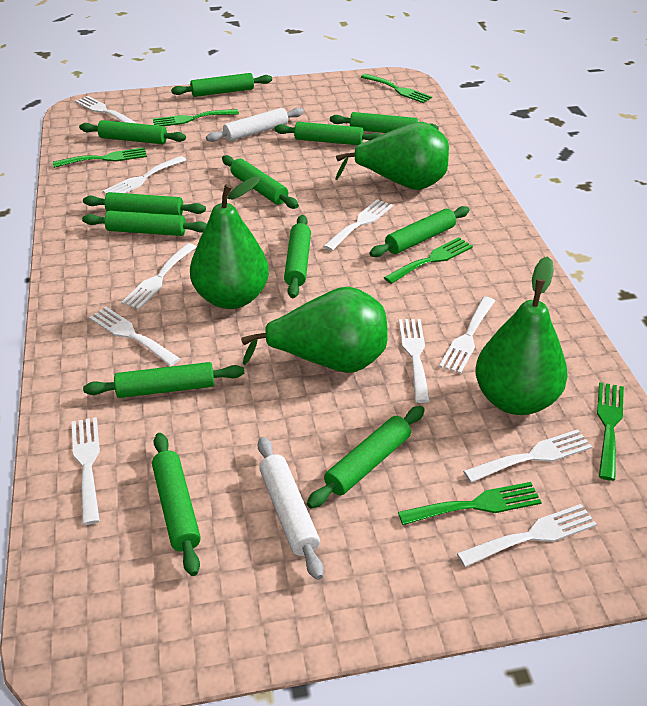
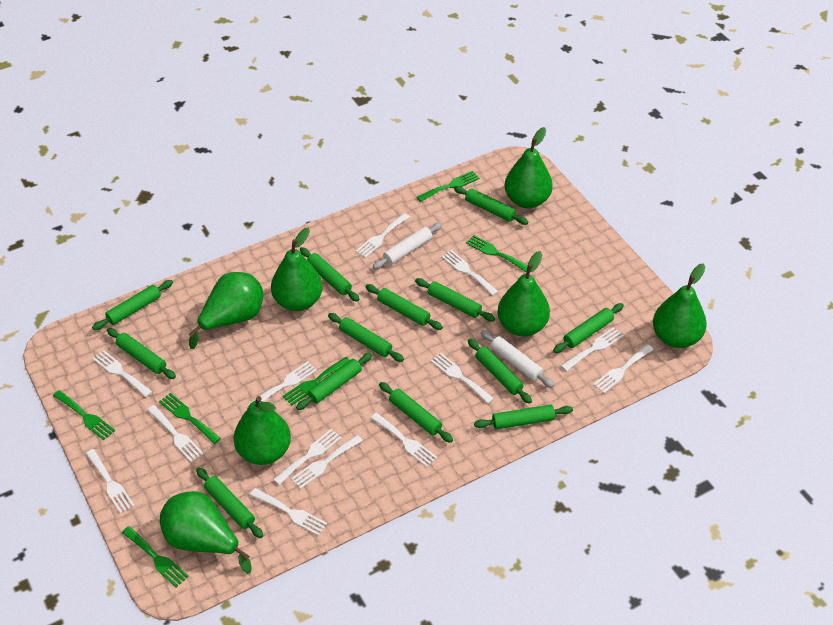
green pear: 4 -> 7
green rolling pin: 12 -> 13
white fork: 10 -> 13

